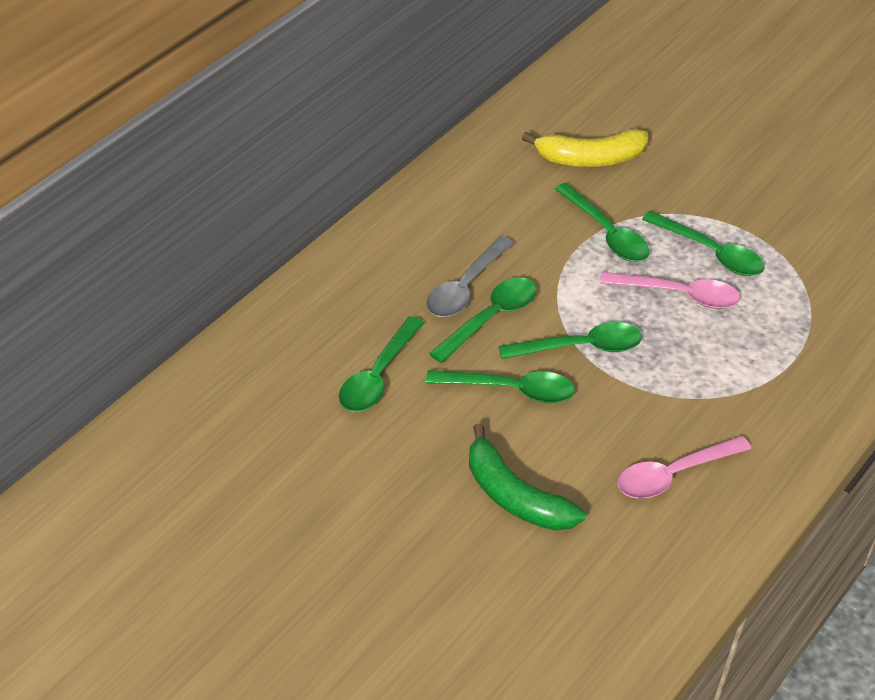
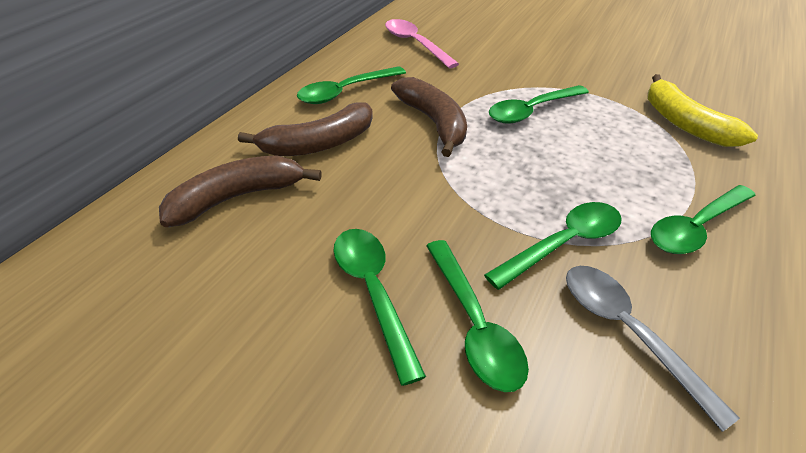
brown banana: 0 -> 3
green banana: 1 -> 0
pink spoon: 2 -> 1

